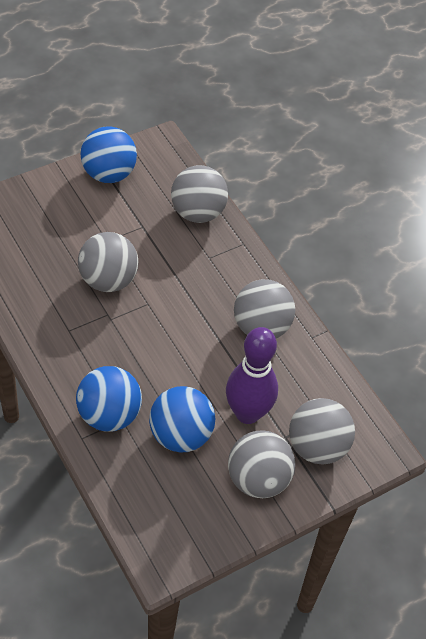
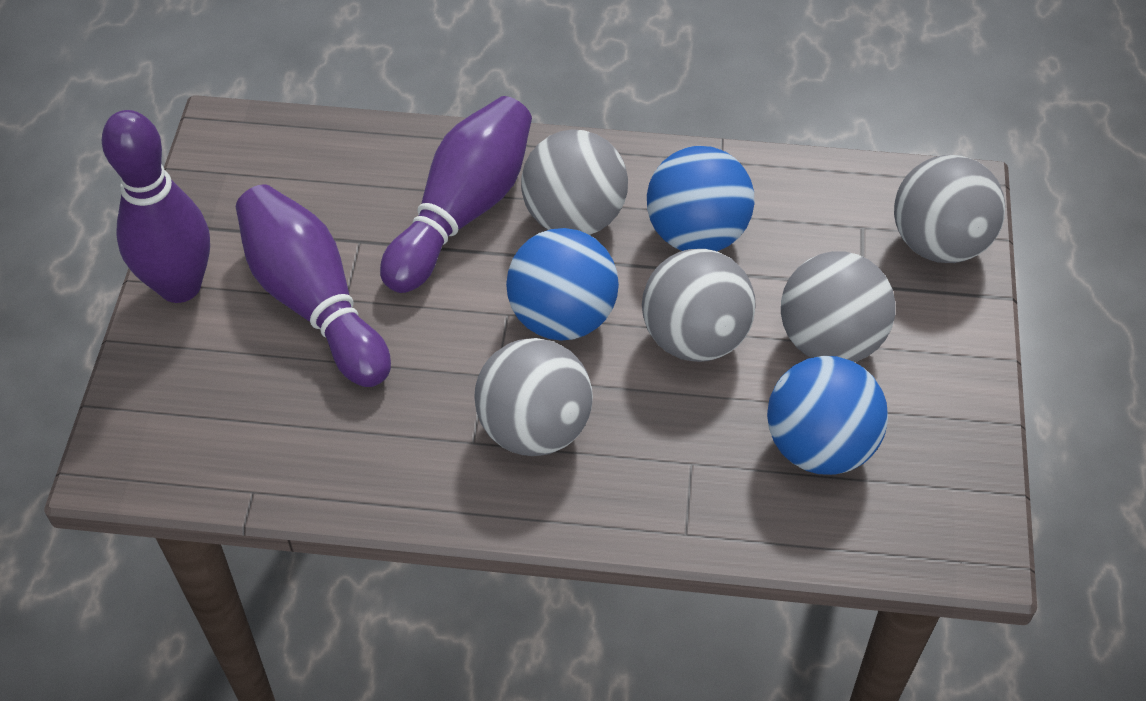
purple bowling pin: 1 -> 3

